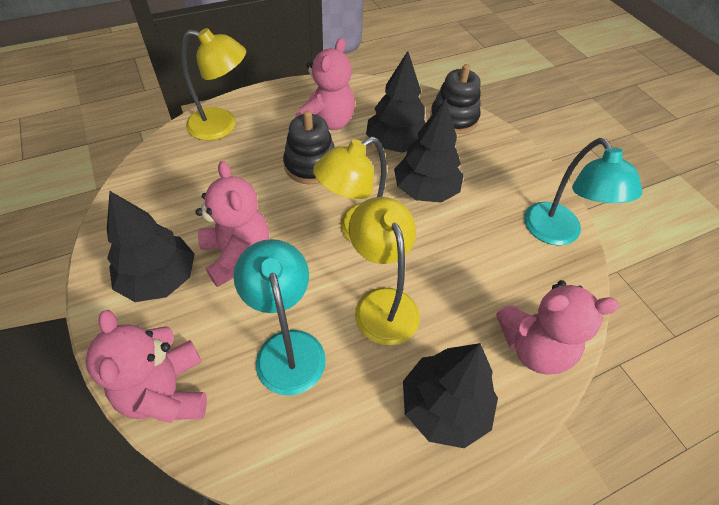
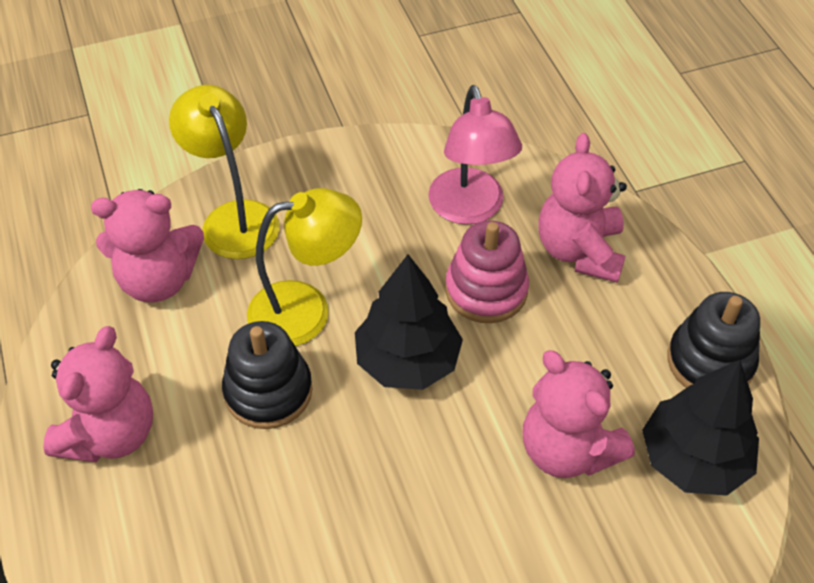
black tree: 4 -> 2
pink lamp: 0 -> 1
pink stacking toy: 0 -> 1
turquoise lamp: 2 -> 0
yellow lamp: 3 -> 2

